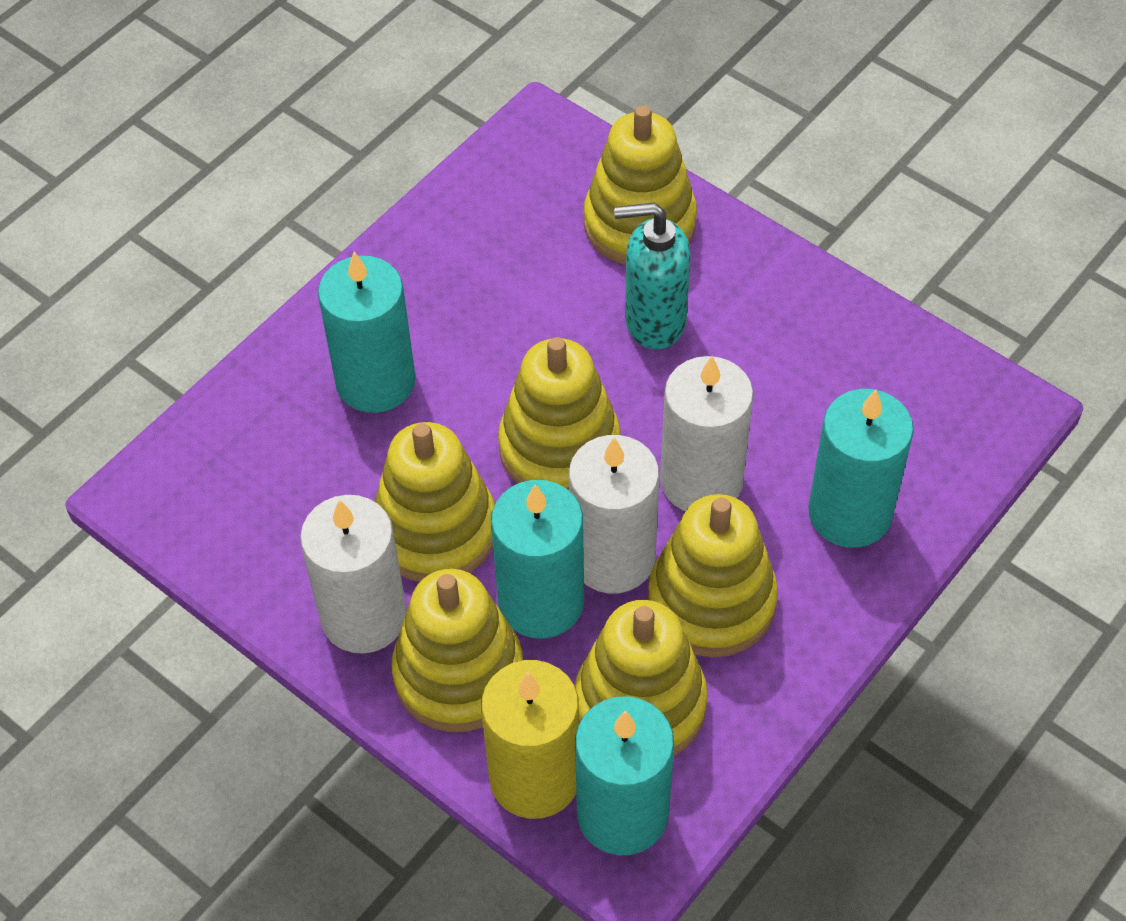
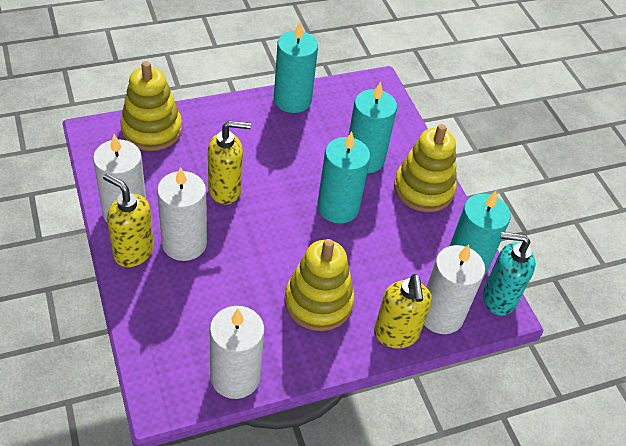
white candle: 3 -> 4
yellow candle: 1 -> 0
yellow soap dispenser: 0 -> 3
yellow stacking toy: 6 -> 3

